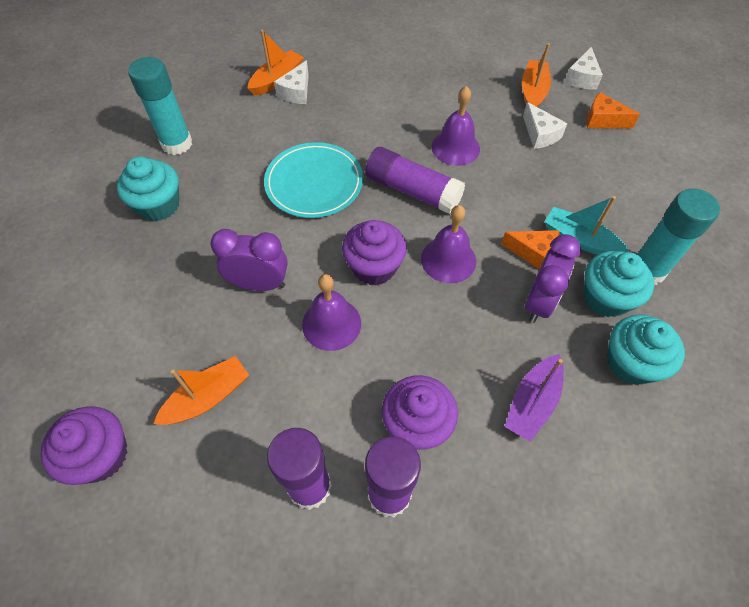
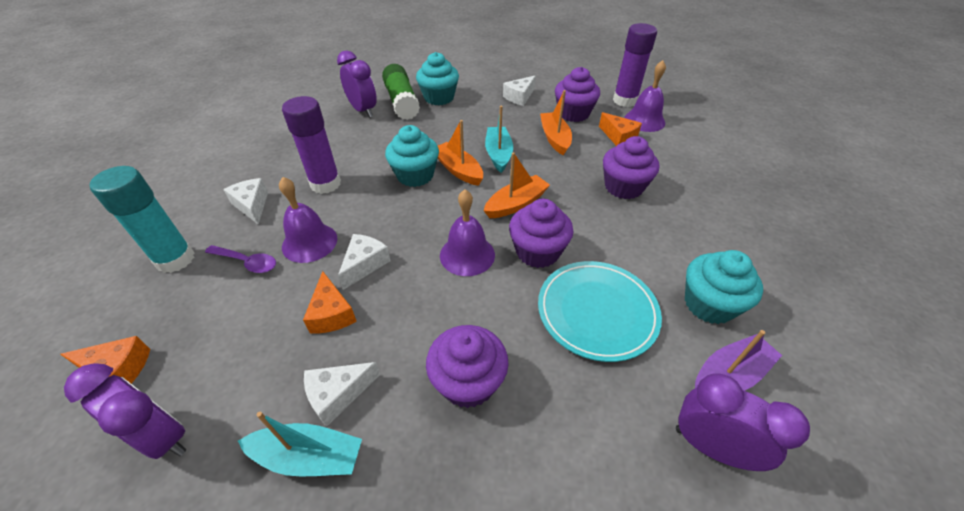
green glue stick: 0 -> 1
orange cheese: 2 -> 3
purple clock: 2 -> 3
purple cupcake: 3 -> 4
purple glue stick: 3 -> 2
purple spoon: 0 -> 1
turquoise boat: 1 -> 2
turquoise glue stick: 2 -> 1
white cheese: 3 -> 4

